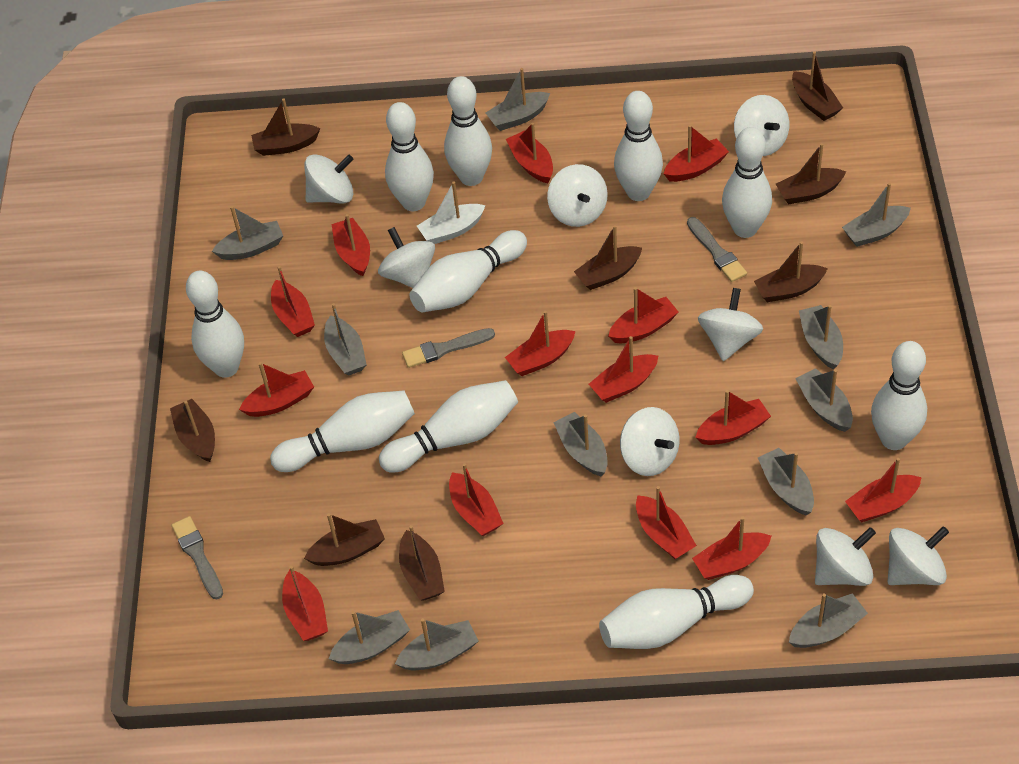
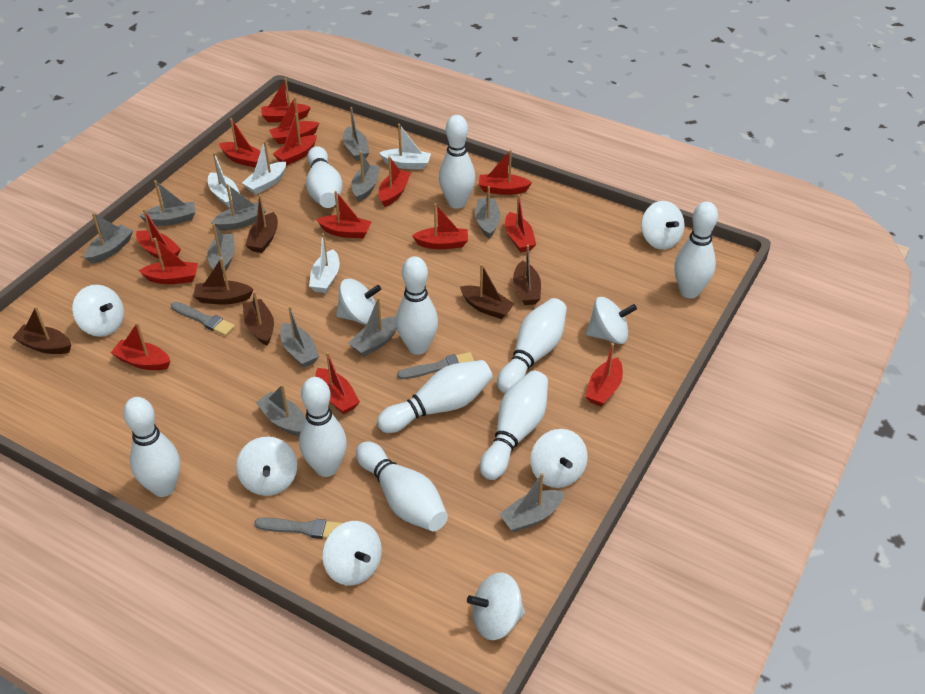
brown boat: 8 -> 6
white boat: 1 -> 4

